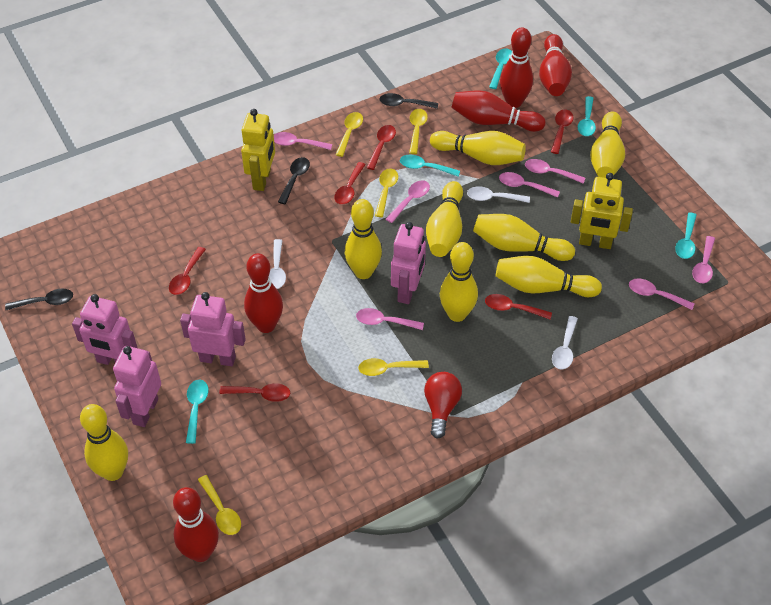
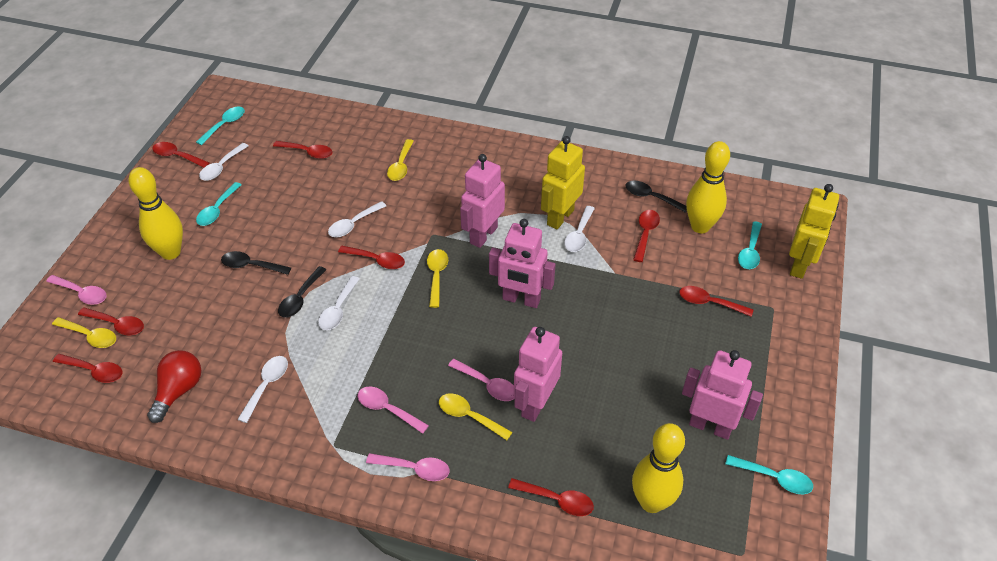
pink spoon: 7 -> 4
red bowling pin: 5 -> 0
red spoon: 6 -> 8
turquoise spoon: 5 -> 4
white spoon: 3 -> 5
yellow bowling pin: 8 -> 3
yellow spoon: 5 -> 4

